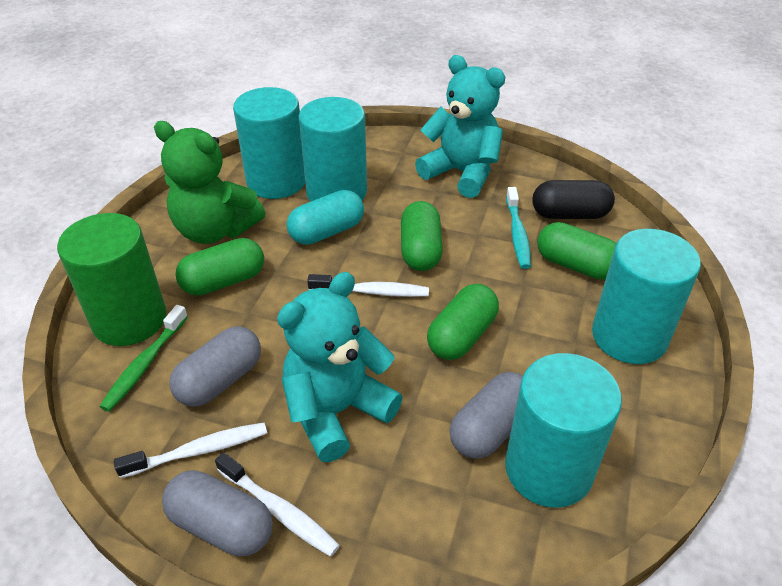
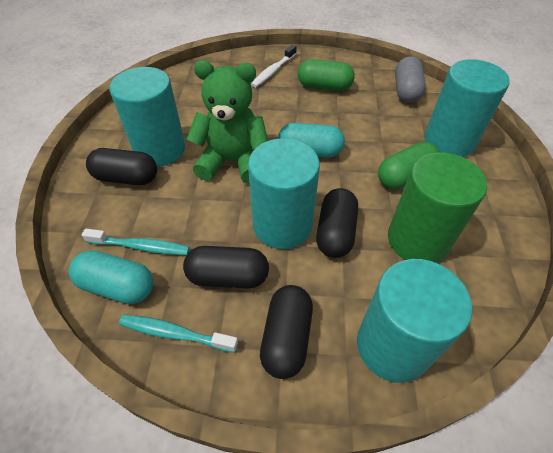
black capsule: 1 -> 4
green capsule: 4 -> 2
green toothbrush: 1 -> 0
grey capsule: 3 -> 1
turquoise capsule: 1 -> 2
turquoise teddy bear: 2 -> 0
turquoise toothbrush: 1 -> 2
white toothbrush: 3 -> 1

